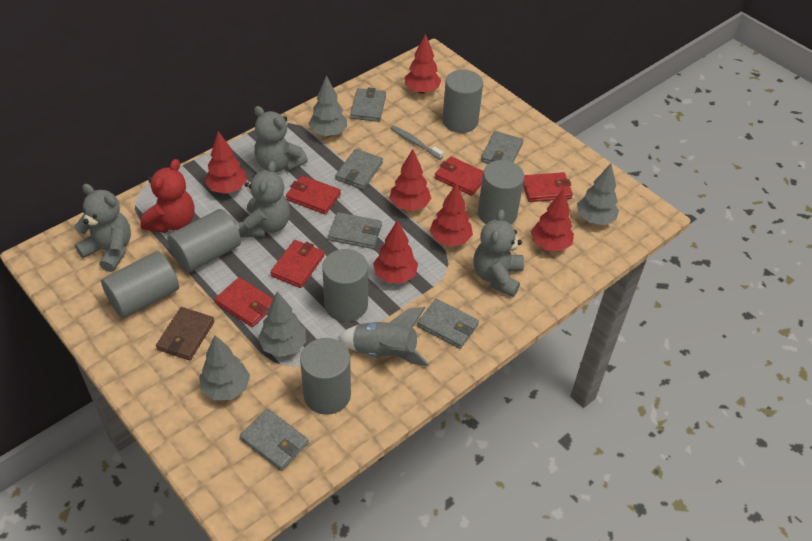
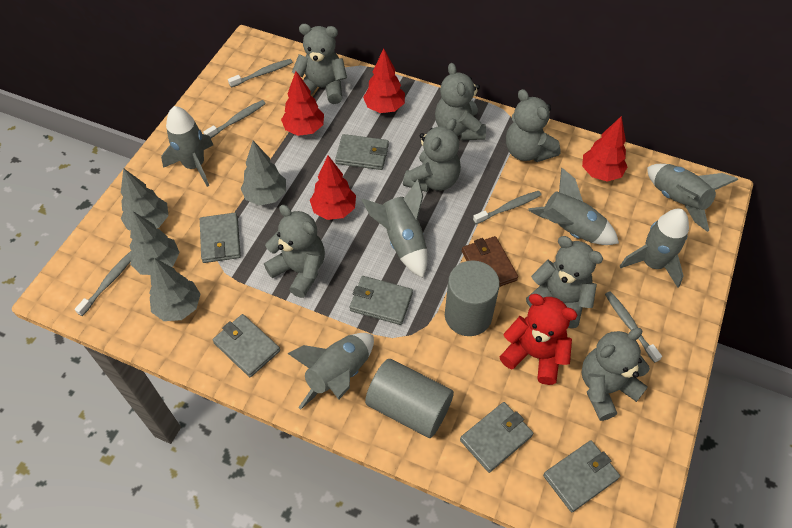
grey cylinder: 6 -> 2
grey rocket: 1 -> 6
grey teddy bear: 4 -> 7
grey toothbrush: 1 -> 5
red tree: 6 -> 4
red wallet: 5 -> 0

